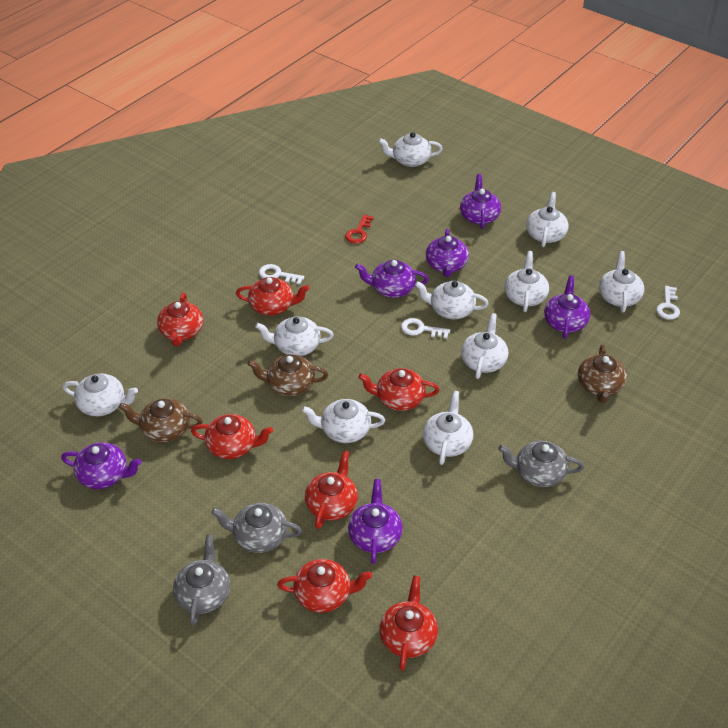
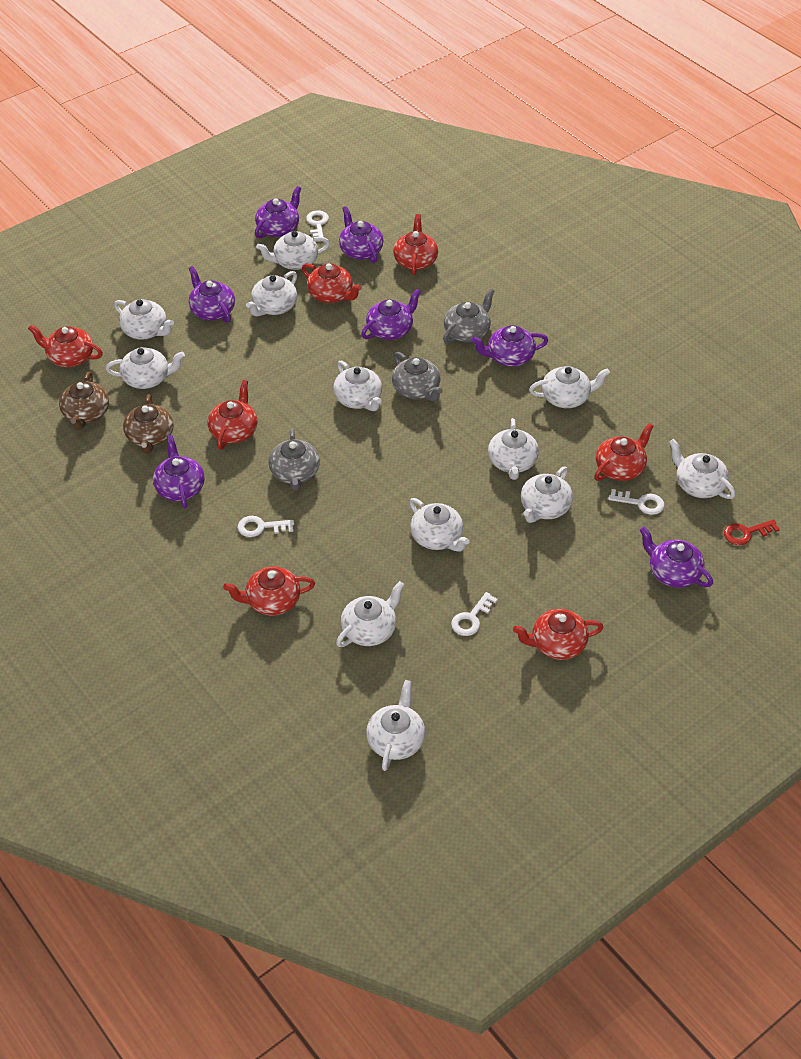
brown teapot: 3 -> 2
purple teapot: 6 -> 7
white key: 3 -> 4
white teapot: 10 -> 12

